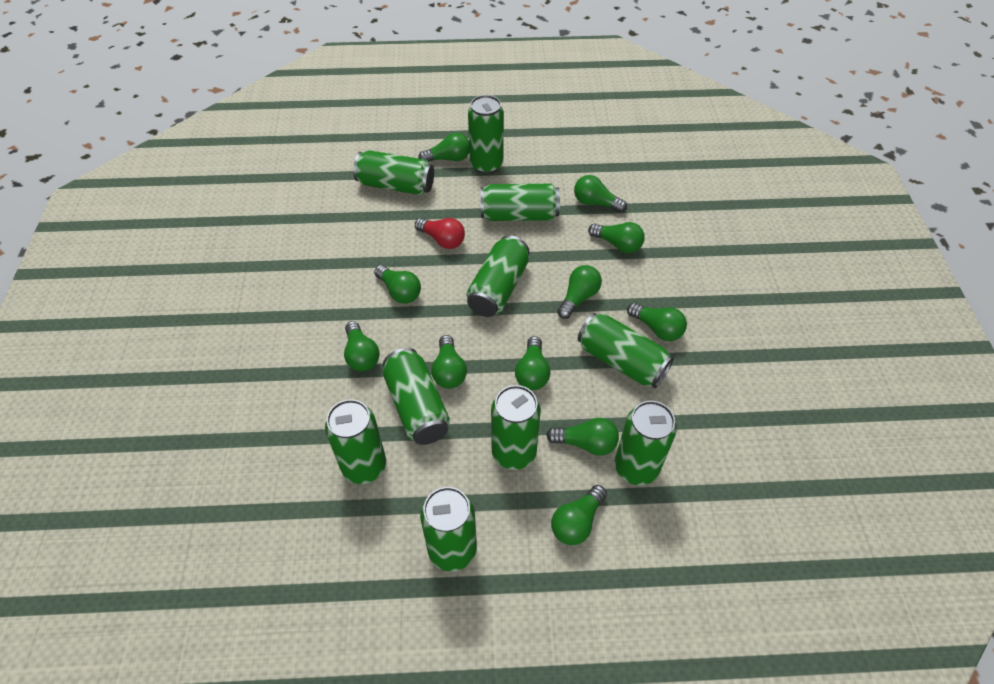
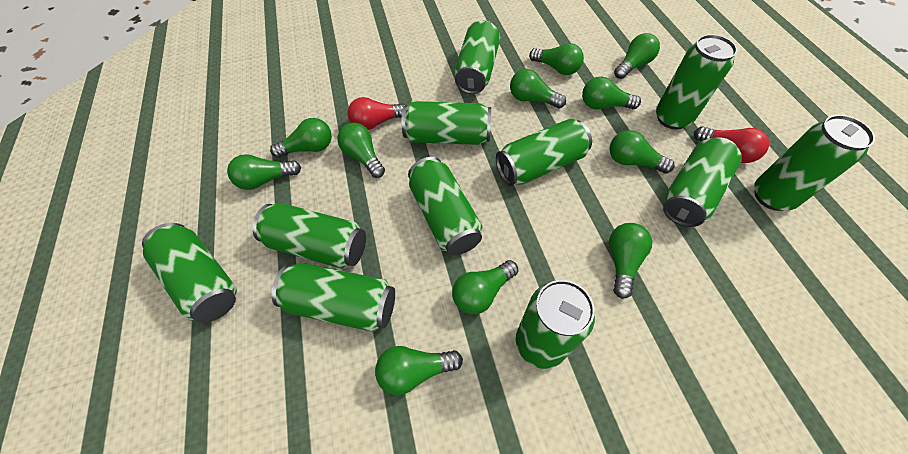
green can: 10 -> 11
red light bulb: 1 -> 2

